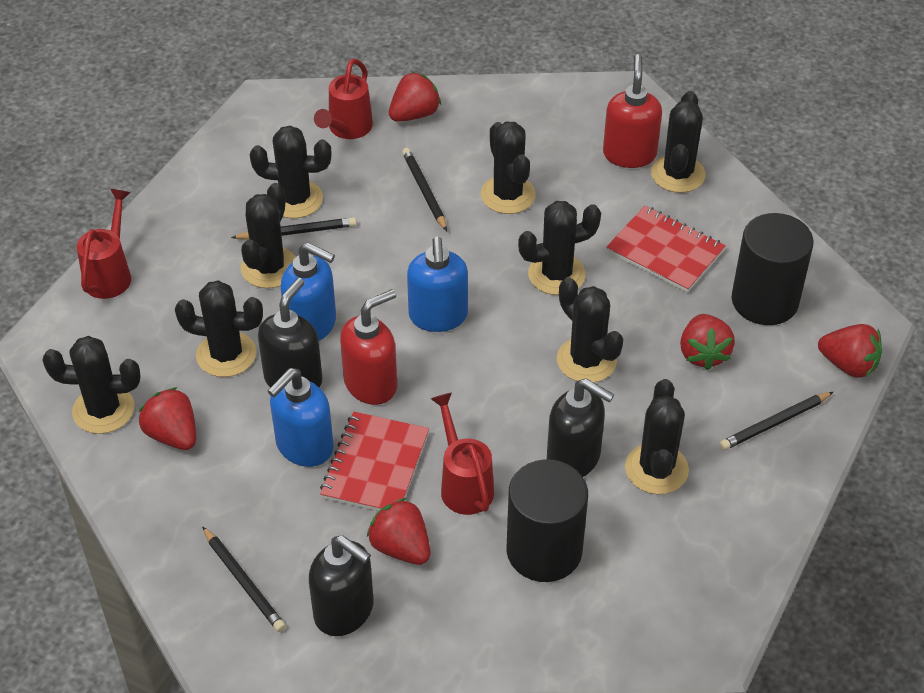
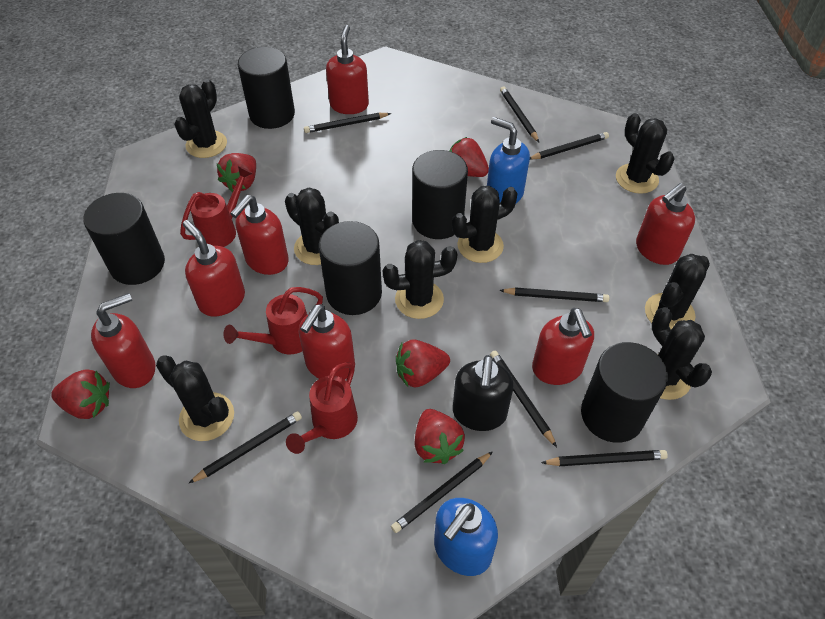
black cactus: 9 -> 8
black cylinder: 2 -> 5
black pencil: 4 -> 8
black soap dispenser: 3 -> 1
blue soap dispenser: 3 -> 2
red notebook: 2 -> 0
red soap dispenser: 2 -> 7

